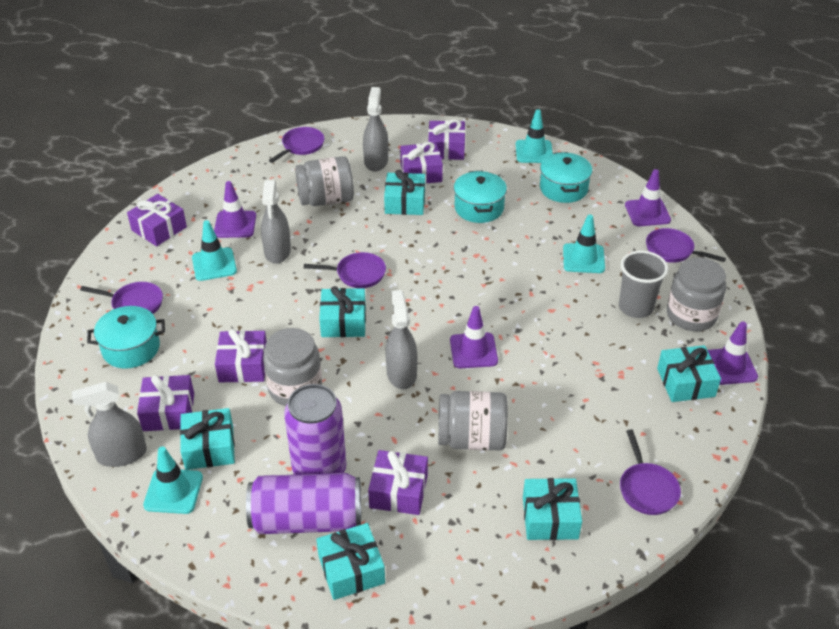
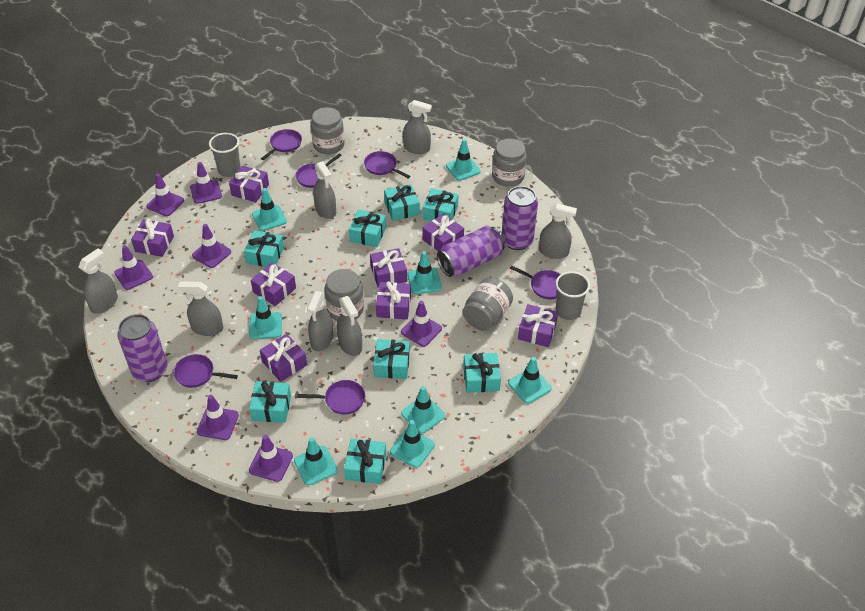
grey cup: 1 -> 2
grey spray bottle: 4 -> 7
purple can: 2 -> 3
purple gift: 6 -> 8
purple pan: 5 -> 6
purple traffic cone: 4 -> 7
turquoise gift: 6 -> 8
turquoise pot: 3 -> 0
turquoise traffic cone: 4 -> 8

